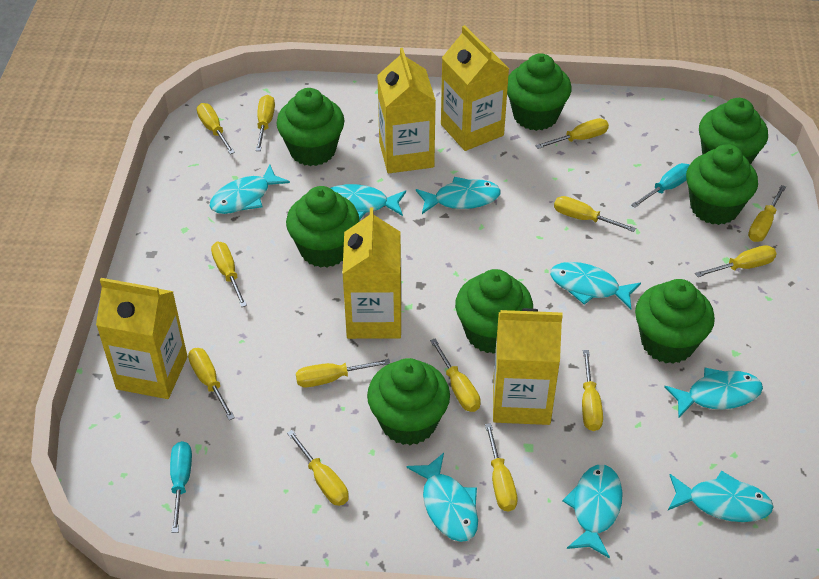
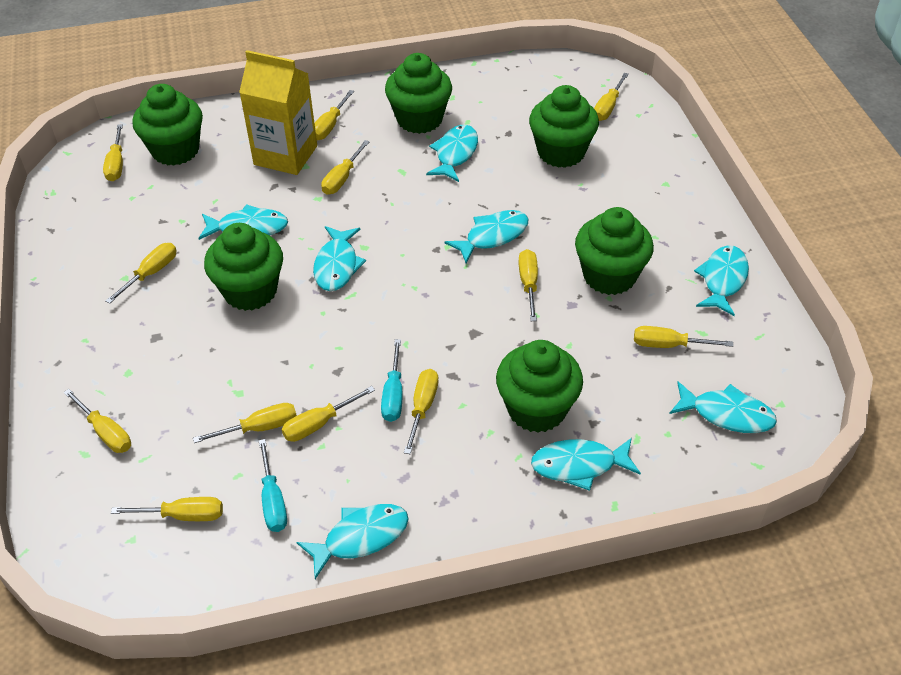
green cupcake: 8 -> 6
yellow carton: 5 -> 1
yellow screwdriver: 13 -> 12

